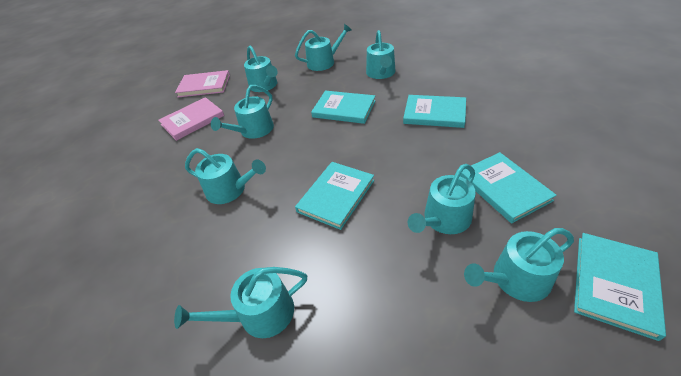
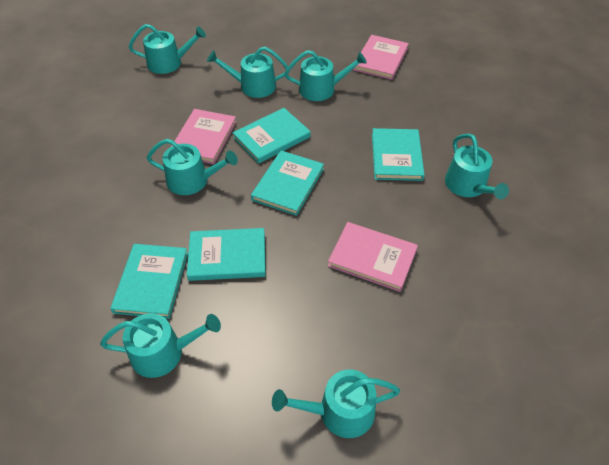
pink book: 2 -> 3
turquoise watering can: 8 -> 7

